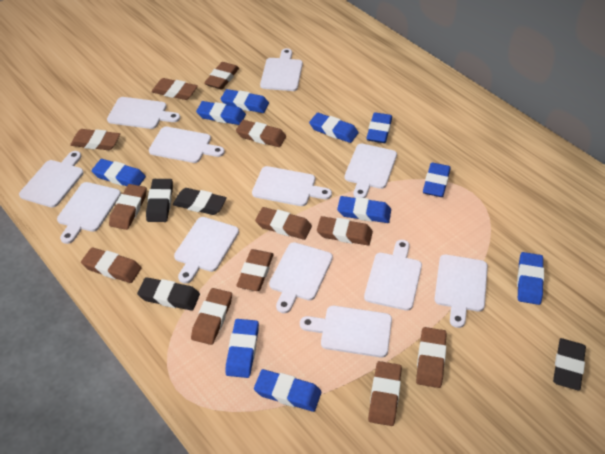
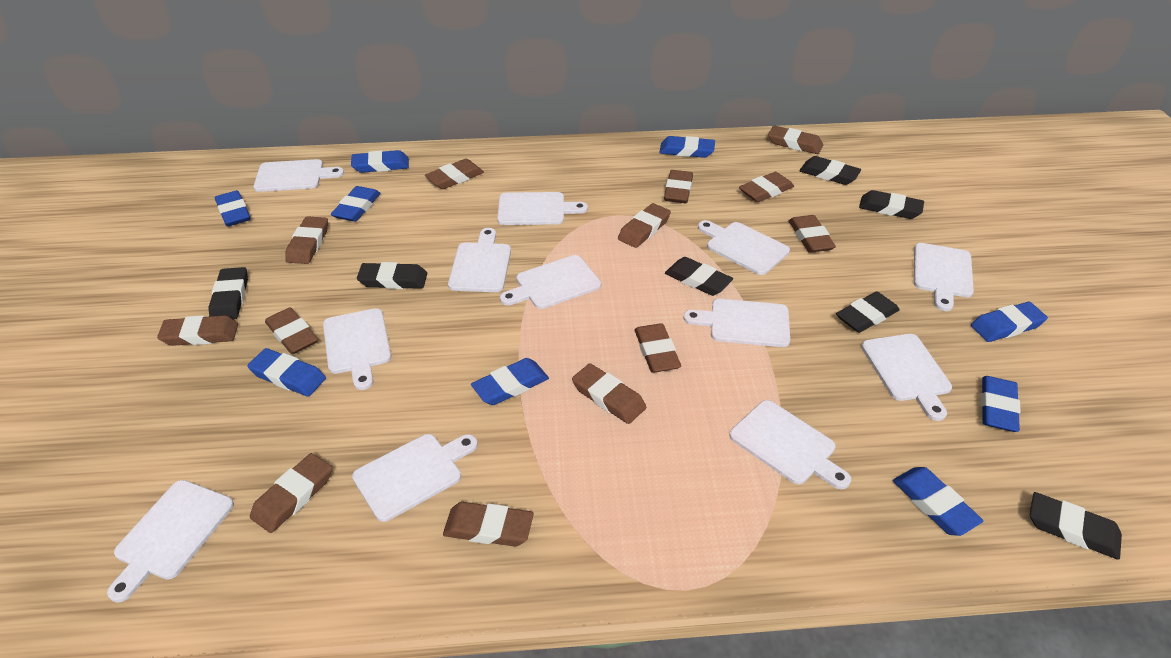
black eraser: 4 -> 7
blue eraser: 10 -> 9
brown eraser: 12 -> 13

